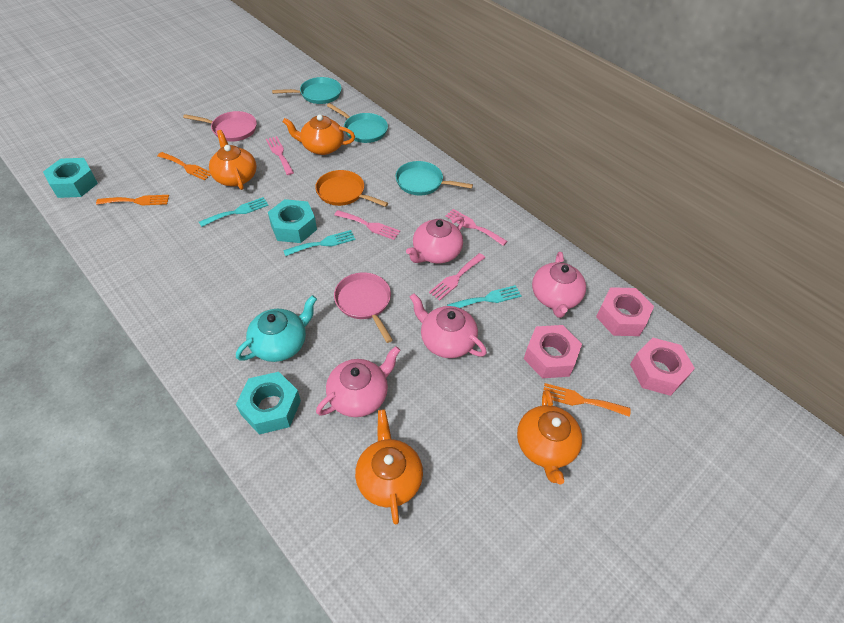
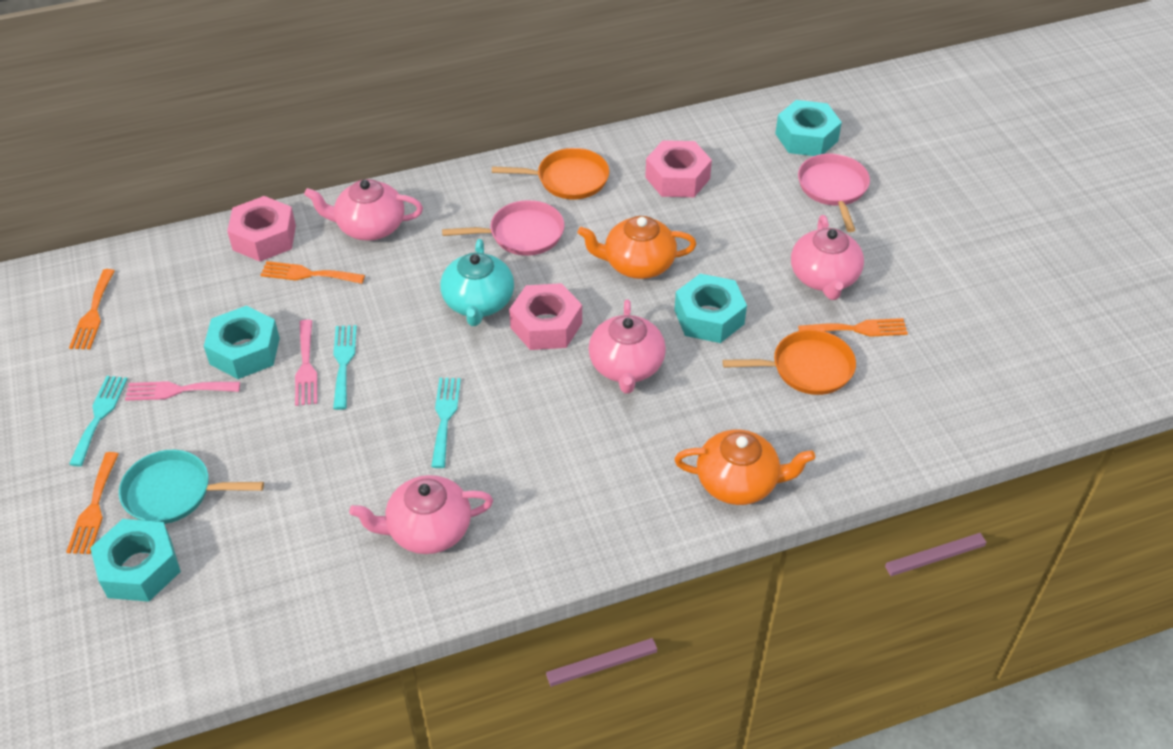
orange fork: 3 -> 4
orange pan: 1 -> 2
orange teapot: 4 -> 2
pink fork: 4 -> 2
turquoise nut: 3 -> 4
turquoise pan: 3 -> 1

